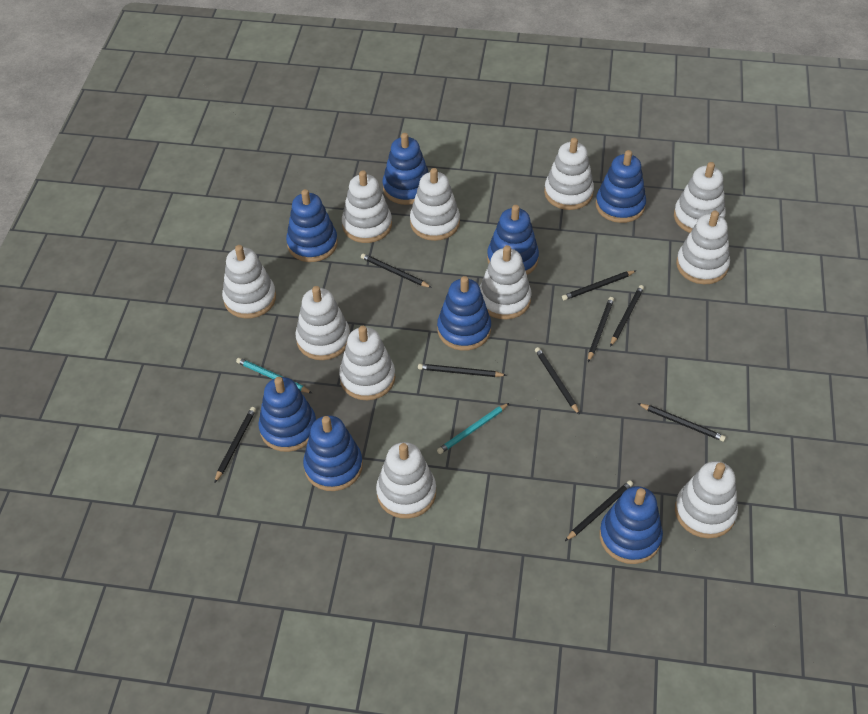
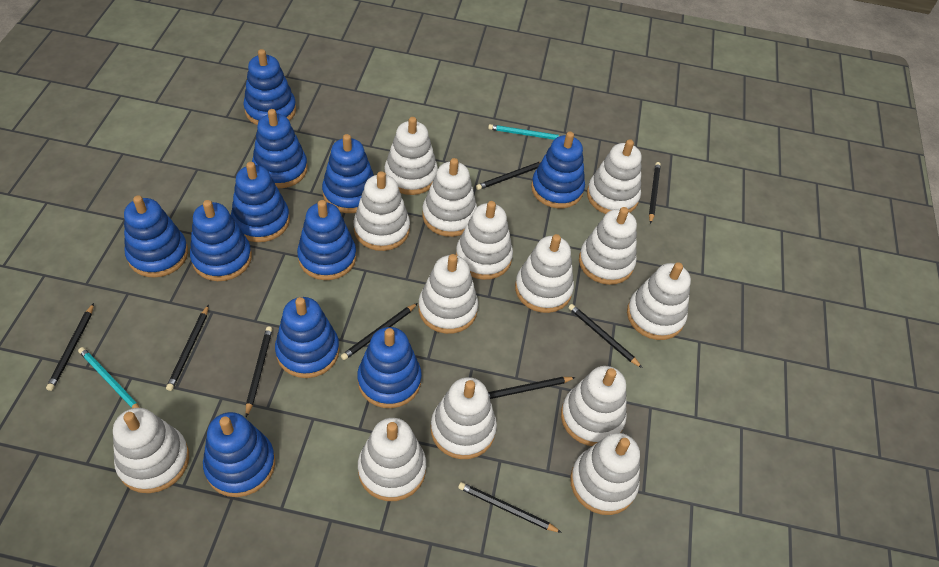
blue stacking toy: 8 -> 11
white stacking toy: 11 -> 14

